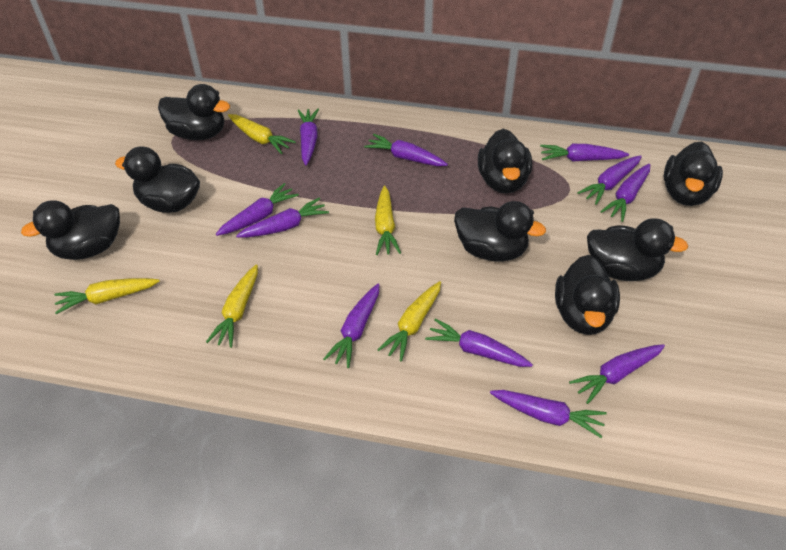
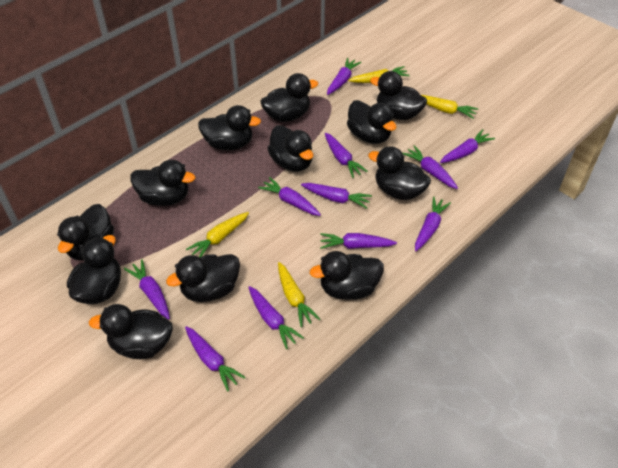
black duck: 8 -> 12
yellow carrot: 5 -> 4

